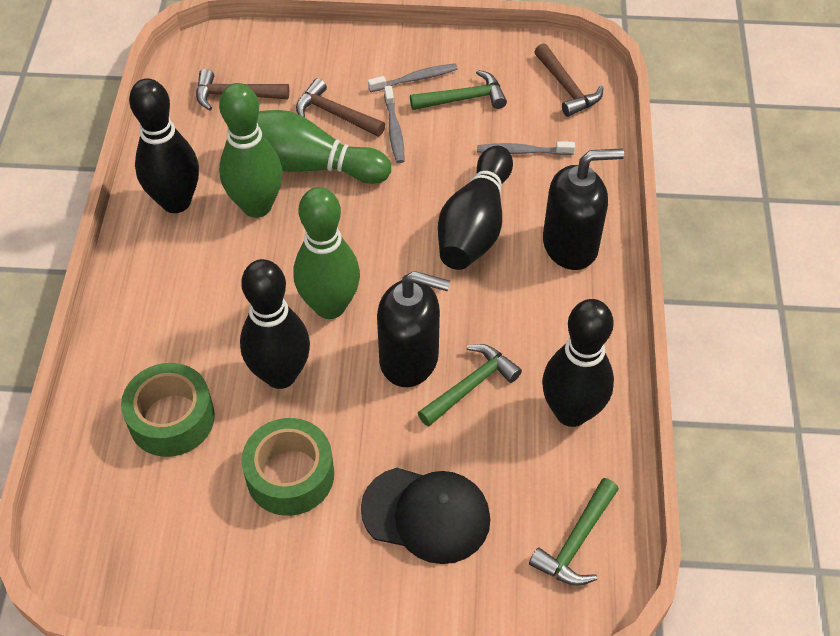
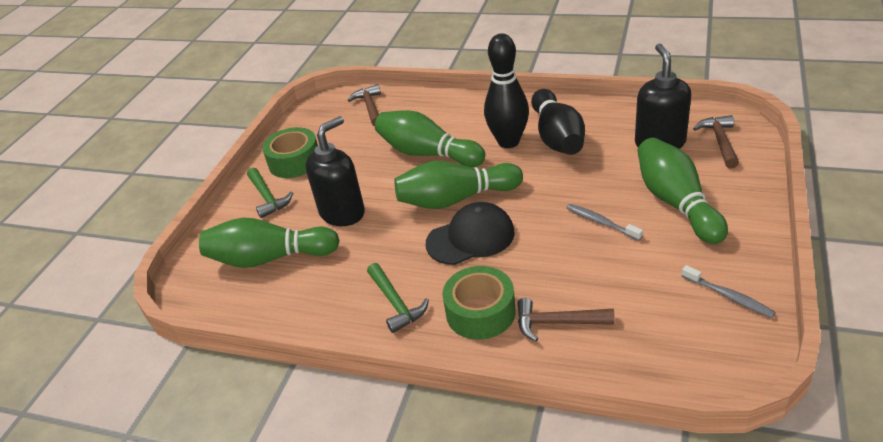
black bowling pin: 4 -> 2
green bowling pin: 3 -> 4
green hammer: 3 -> 2
grey toothbrush: 3 -> 2

